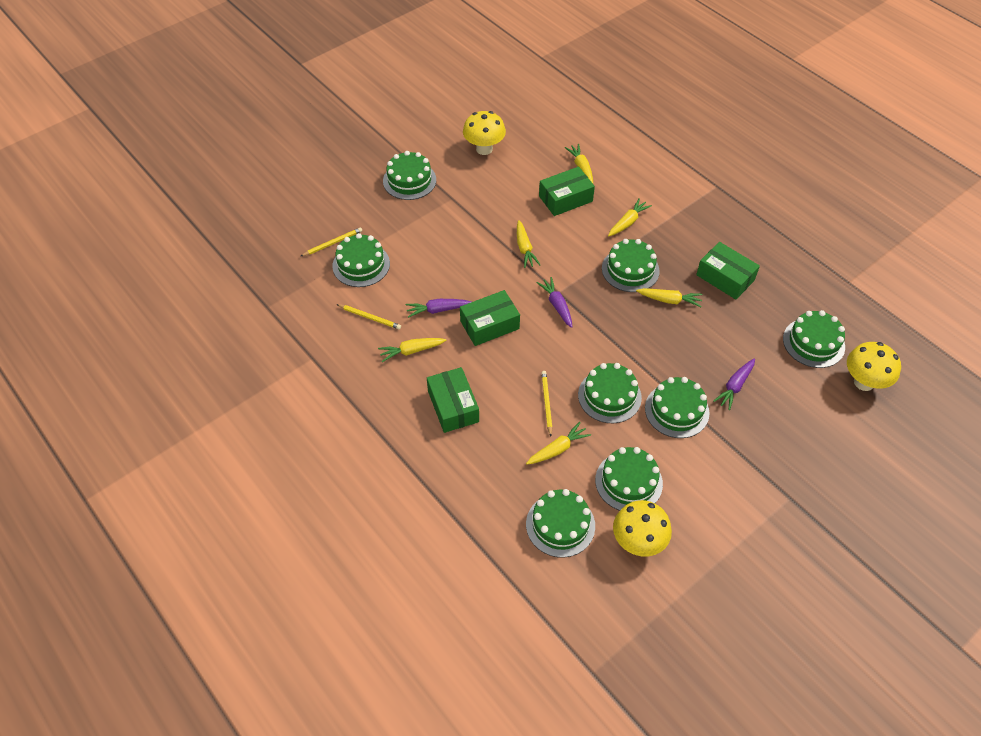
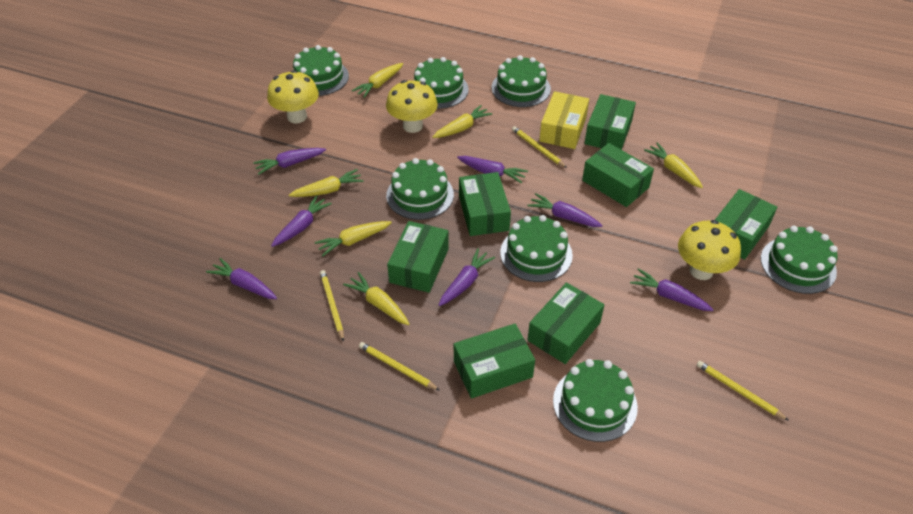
green box: 4 -> 7
green cake: 8 -> 7
purple carrot: 3 -> 7
yellow box: 0 -> 1
yellow pencil: 3 -> 4

